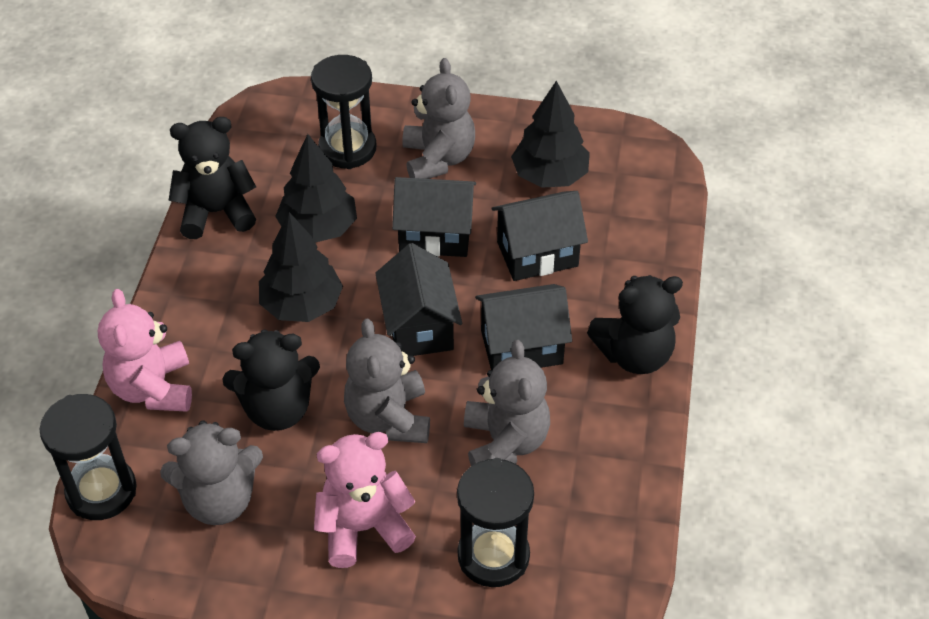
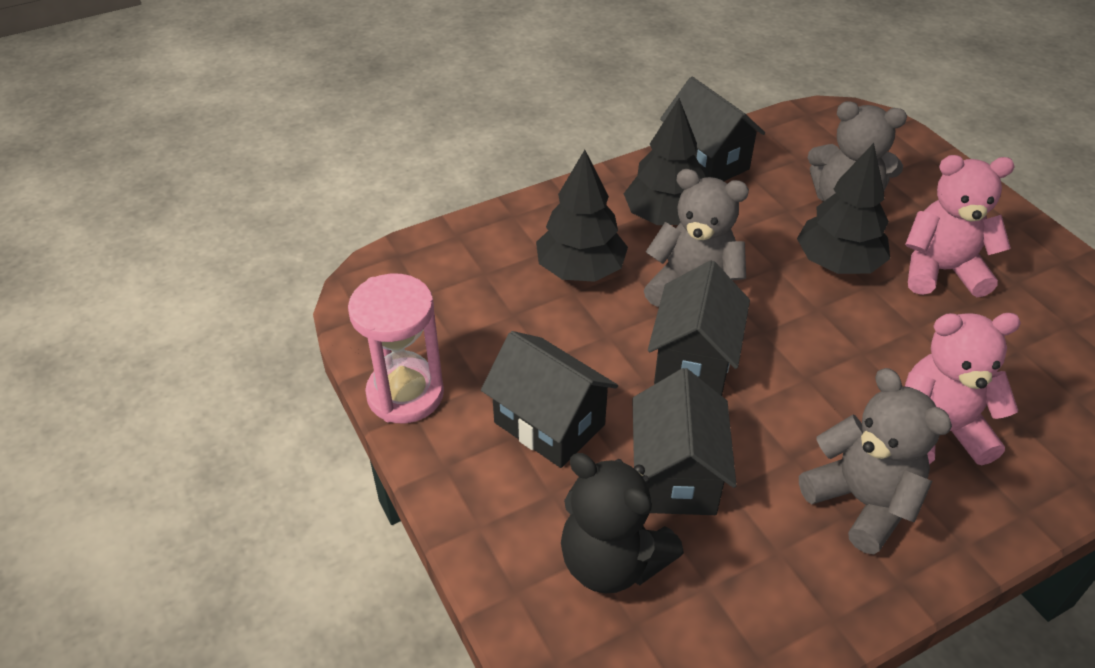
black hourglass: 3 -> 0
black teddy bear: 3 -> 1
grey teddy bear: 4 -> 3
pink hourglass: 0 -> 1

